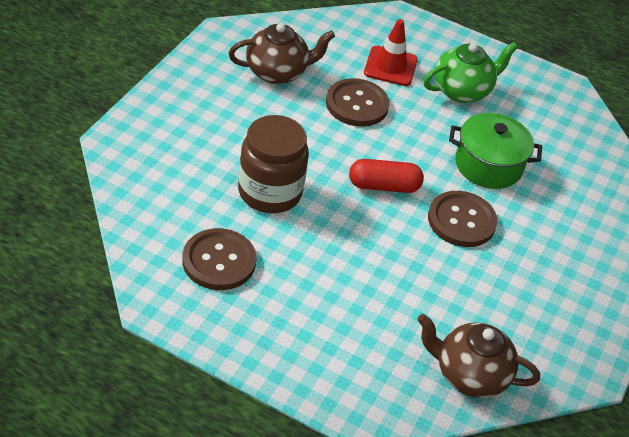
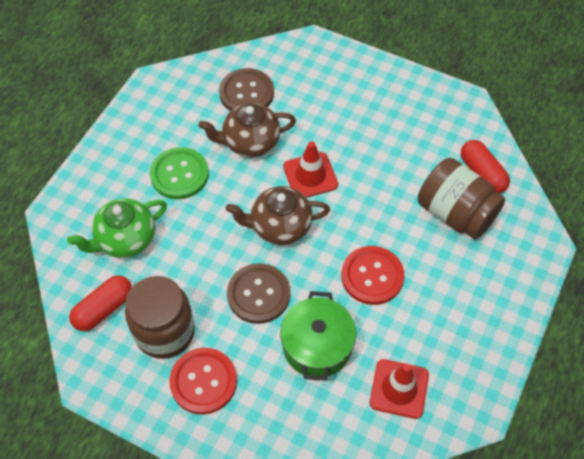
brown button: 3 -> 2
brown jar: 1 -> 2
green button: 0 -> 1
red button: 0 -> 2
red capsule: 1 -> 2
red traffic cone: 1 -> 2

